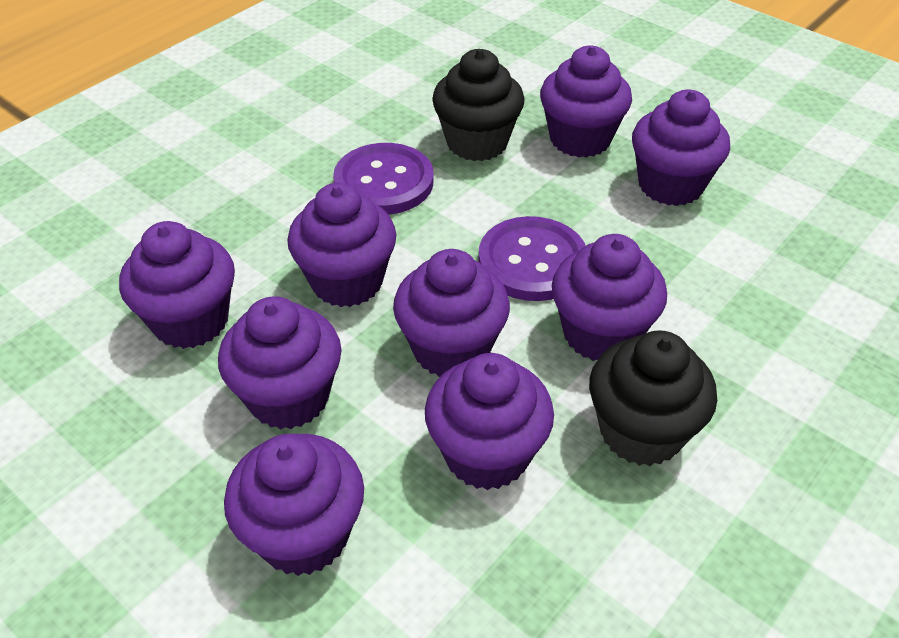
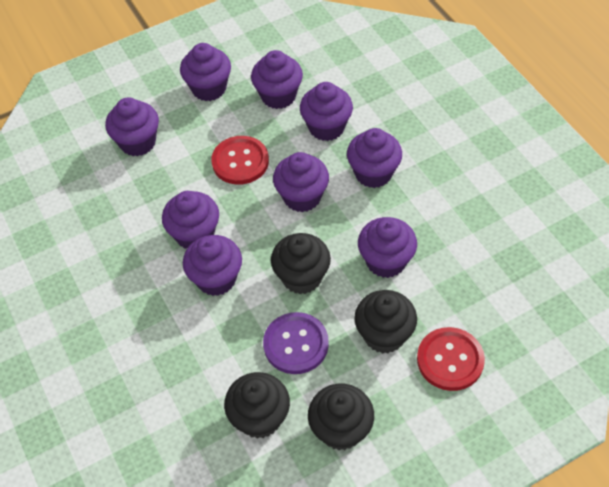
black cupcake: 2 -> 4
purple button: 2 -> 1
red button: 0 -> 2

